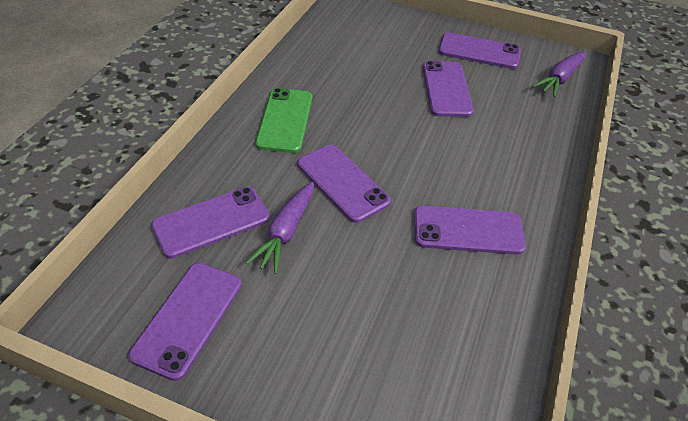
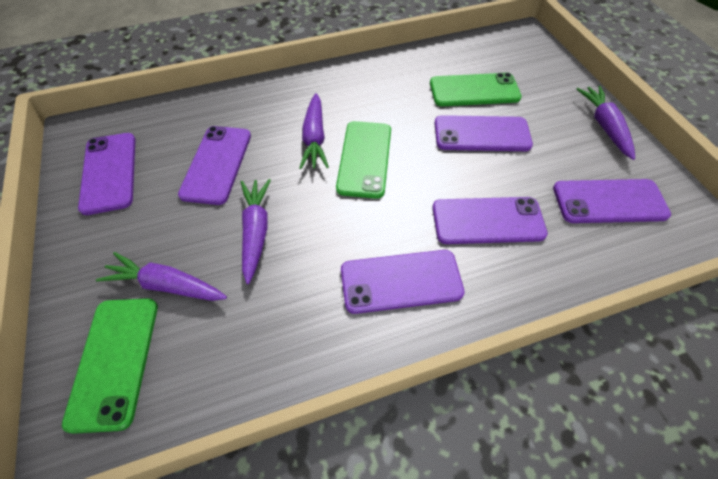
green phone: 1 -> 3
purple carrot: 2 -> 4

